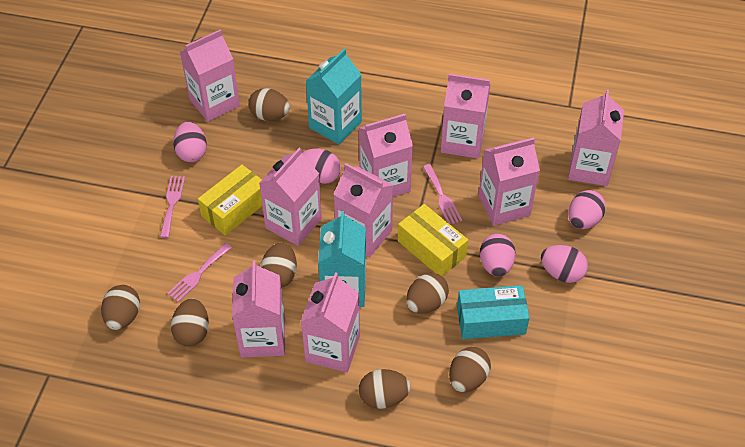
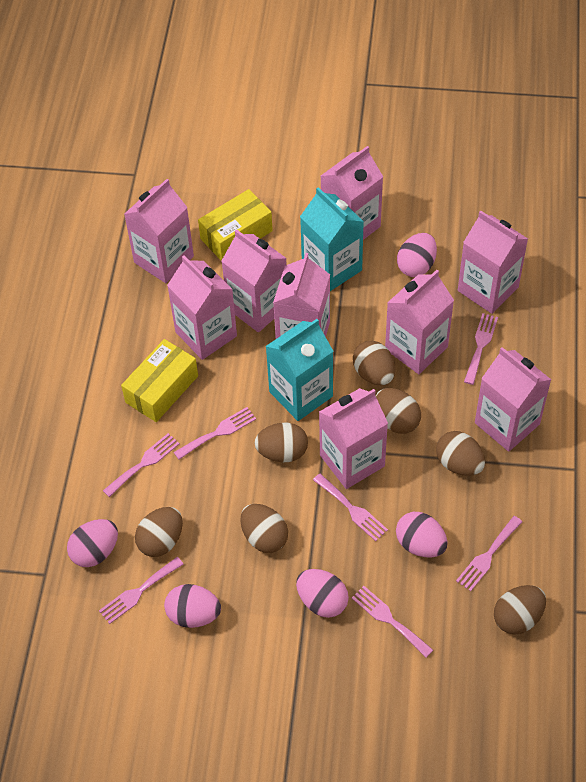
pink fork: 3 -> 7
turquoise box: 1 -> 0

